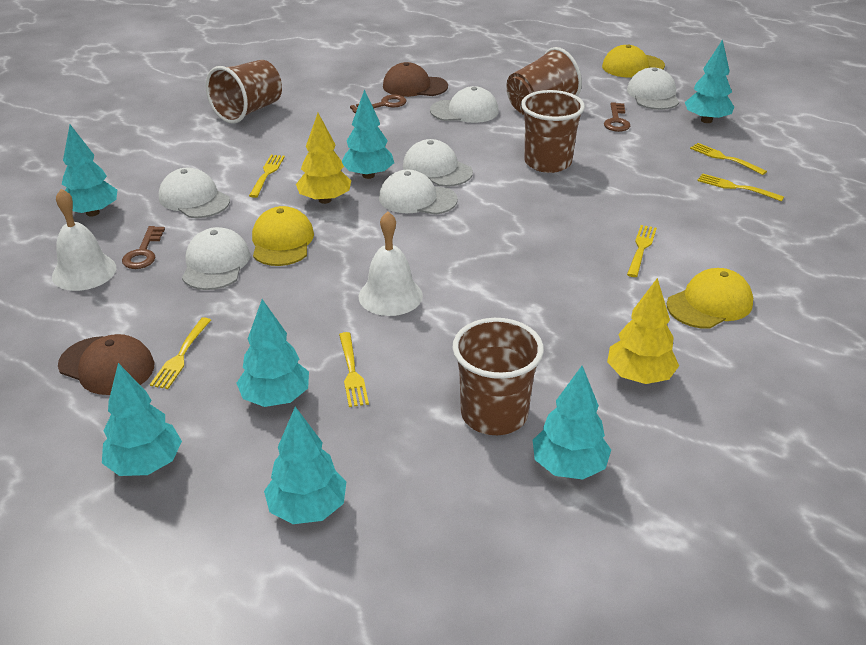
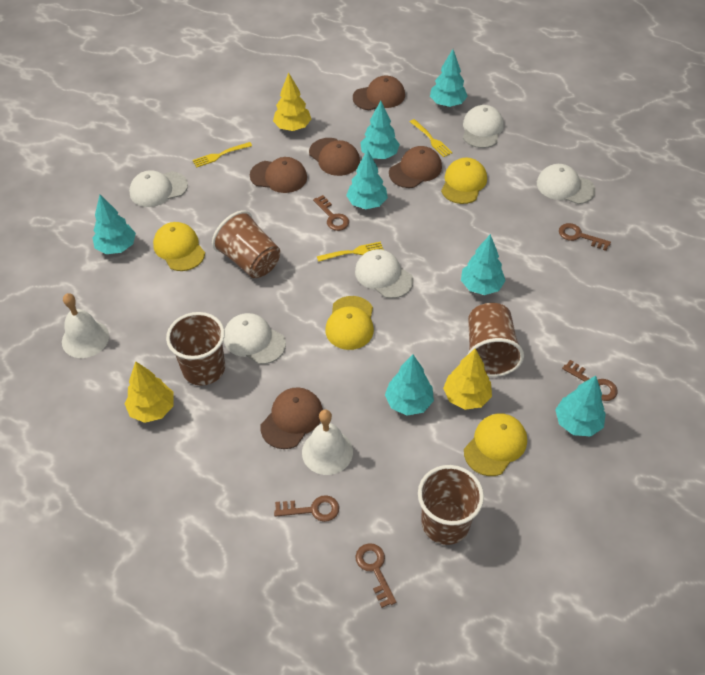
brown cap: 2 -> 5
brown key: 3 -> 5
white cap: 6 -> 5
yellow cap: 3 -> 4
yellow fork: 6 -> 3
yellow tree: 2 -> 3

